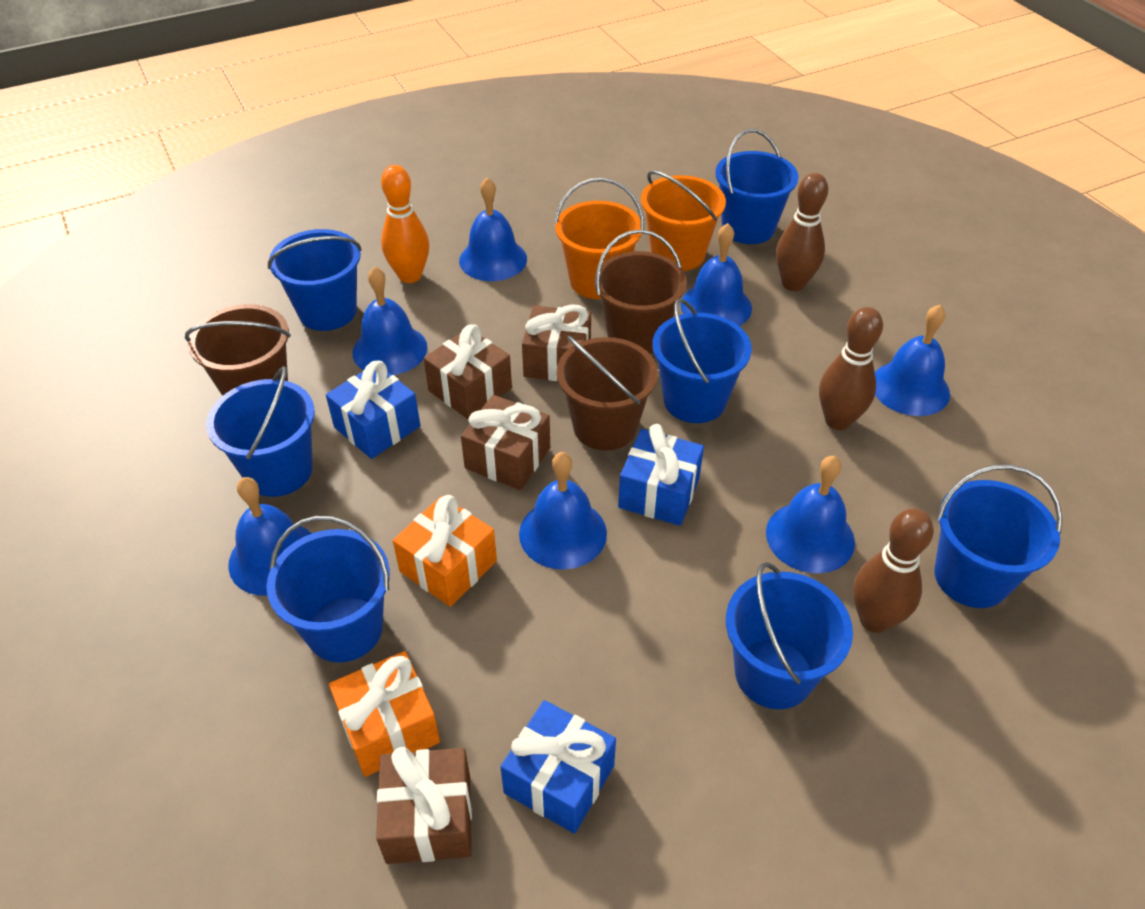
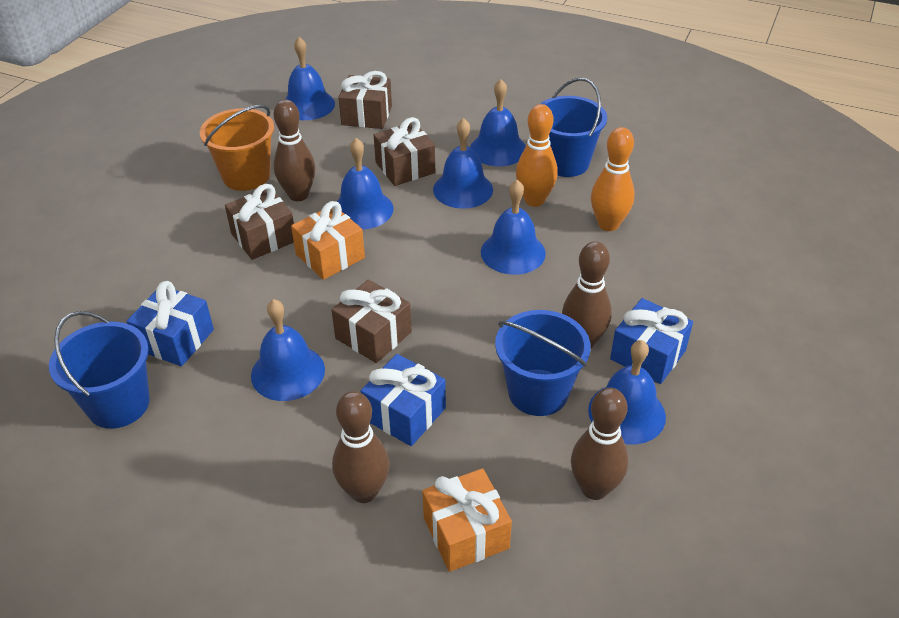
blue bucket: 7 -> 3
brown bowling pin: 3 -> 4
brown bucket: 3 -> 0
orange bowling pin: 1 -> 2
orange bucket: 2 -> 1

